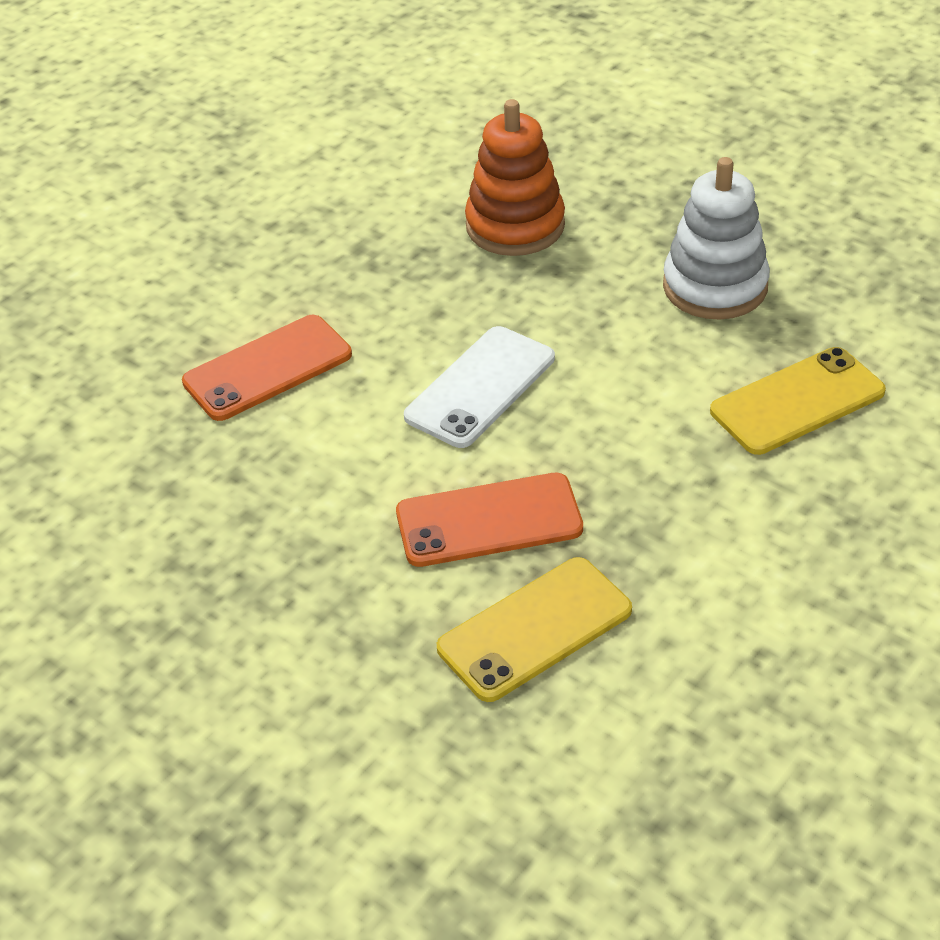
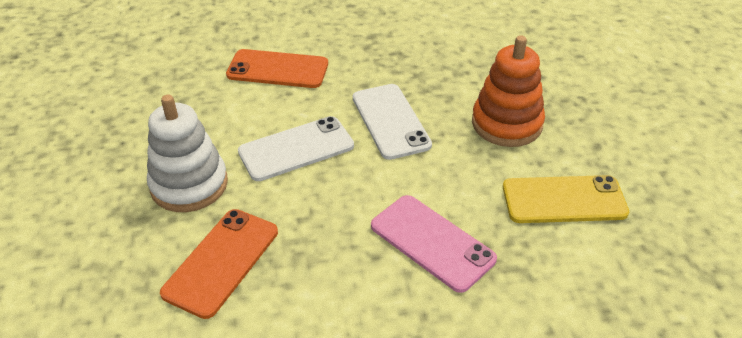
pink phone: 0 -> 1
white phone: 1 -> 2
yellow phone: 2 -> 1

